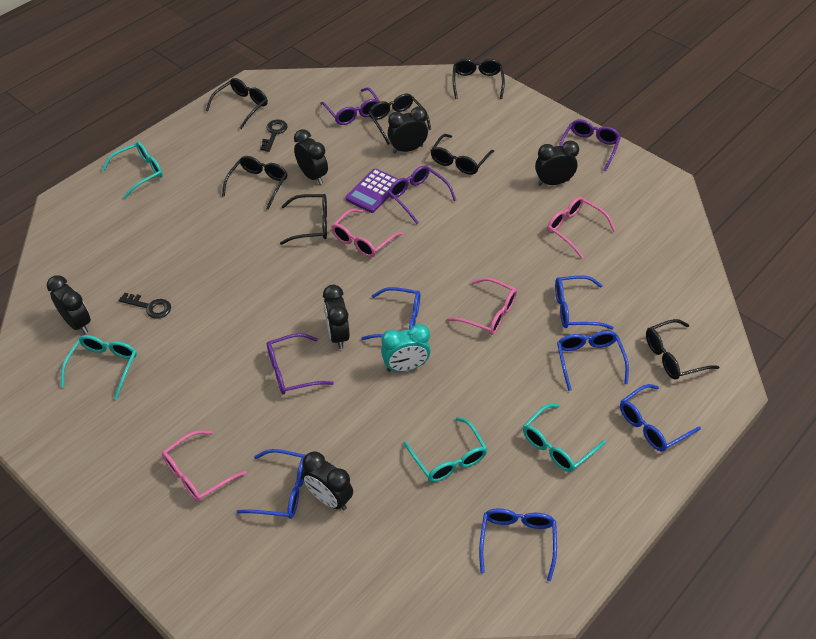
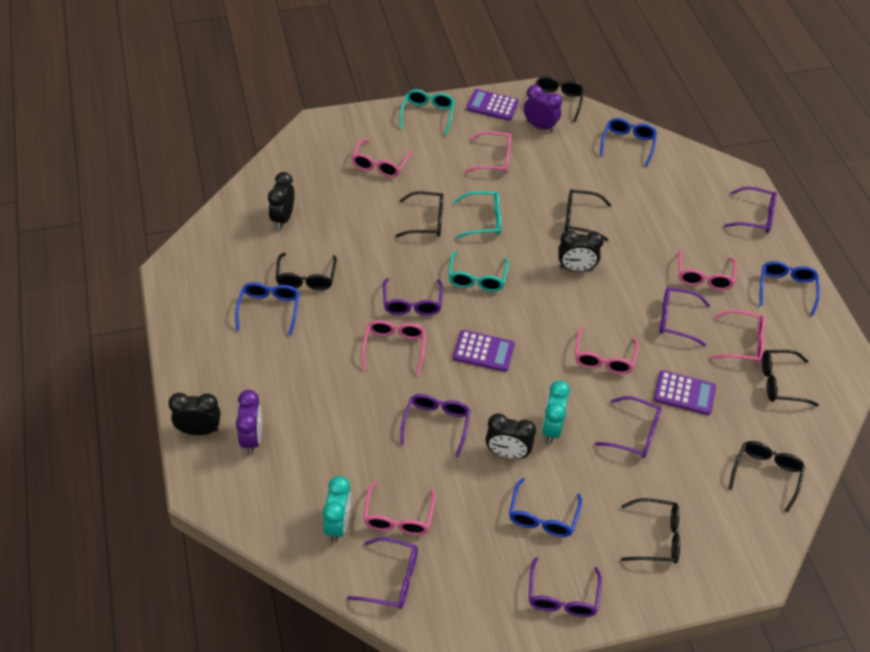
black clock: 6 -> 4
black key: 2 -> 0
blue glasses: 6 -> 4
pink glasses: 4 -> 7
purple calculator: 1 -> 3
purple clock: 0 -> 2
purple glasses: 4 -> 7
turquoise clock: 1 -> 2
turquoise glasses: 4 -> 3

